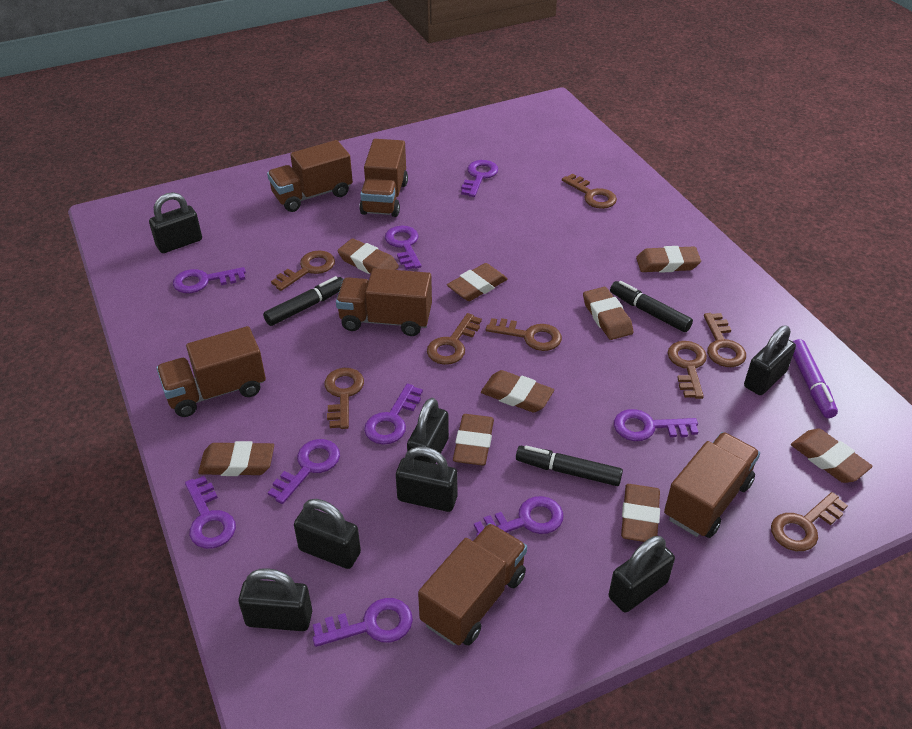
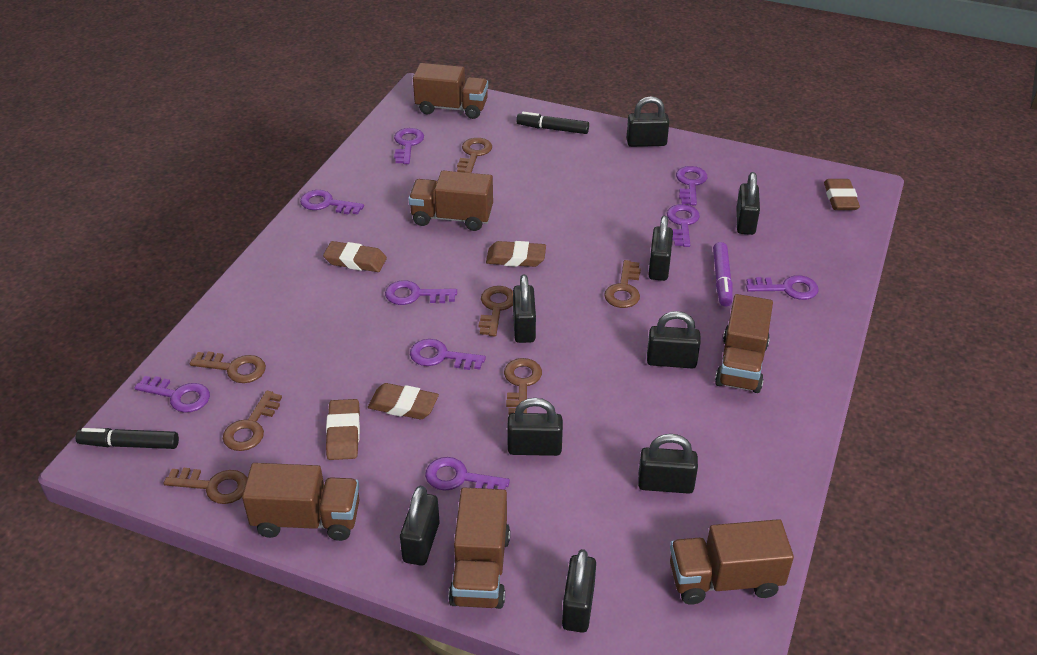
black marker: 3 -> 2
black padlock: 7 -> 9
brown eraser: 9 -> 5
brown key: 8 -> 7

